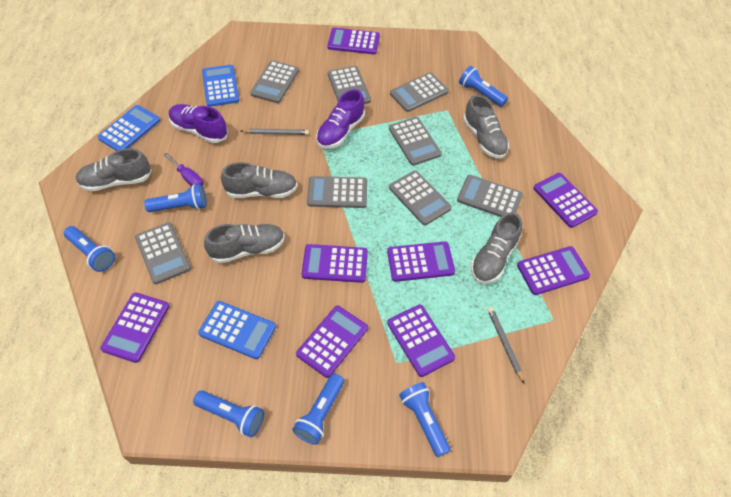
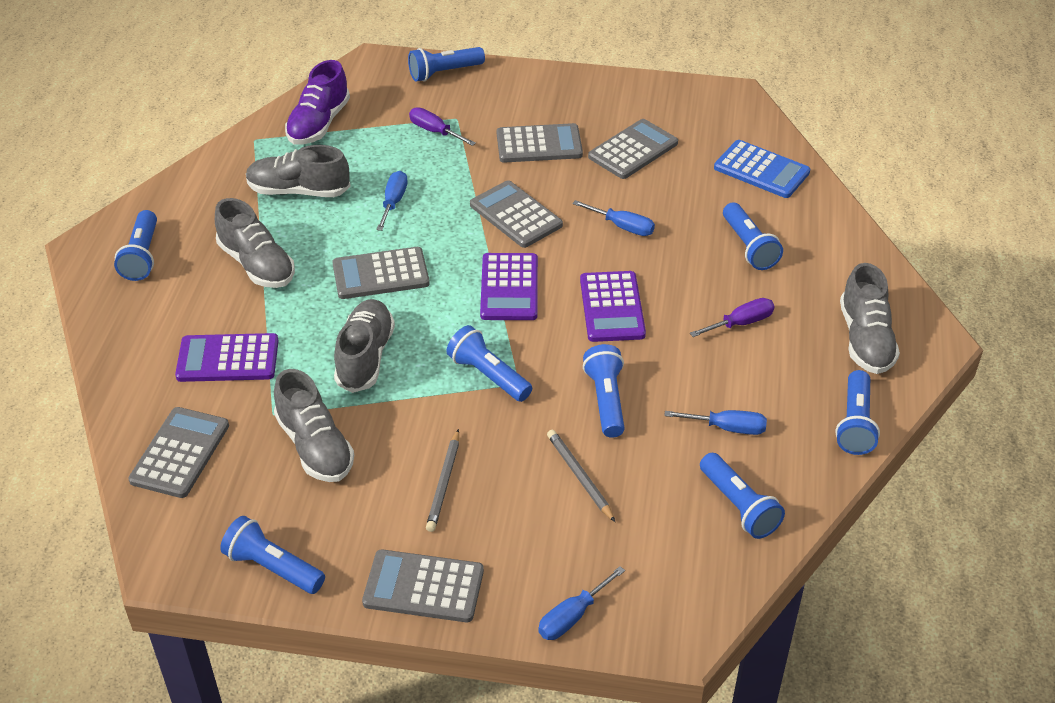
blue calculator: 3 -> 1
blue flashlight: 6 -> 8
blue screwdriver: 0 -> 4
grey calculator: 8 -> 6
purple calculator: 8 -> 3
purple screwdriver: 1 -> 2
purple shoe: 2 -> 1

